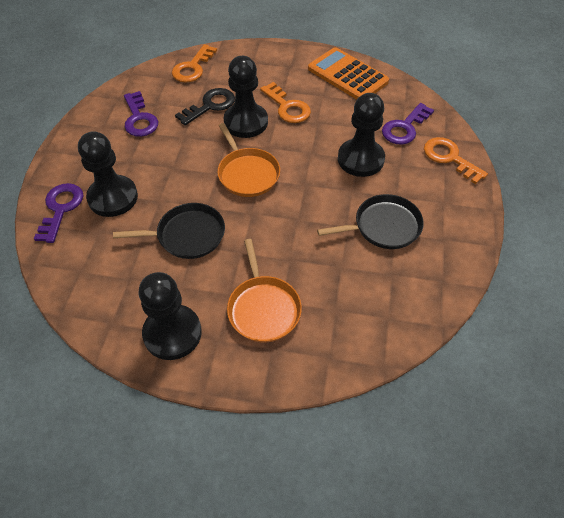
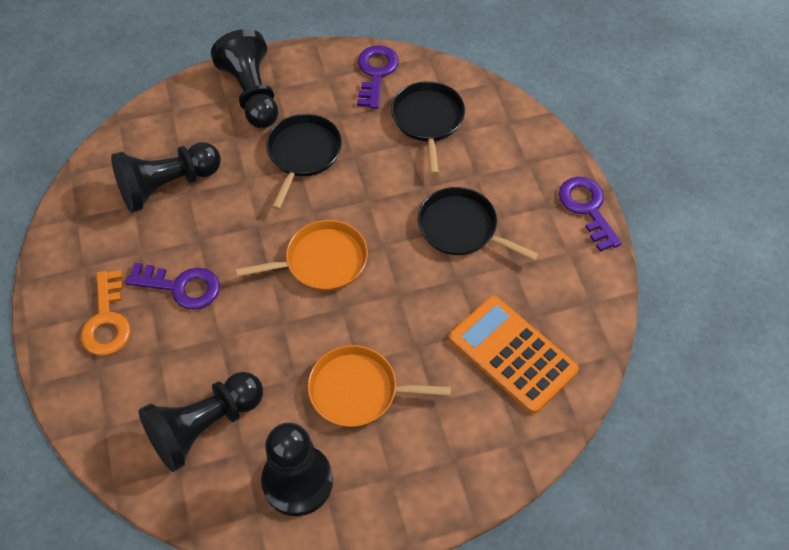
black key: 1 -> 0
black pan: 2 -> 3
orange key: 3 -> 1

